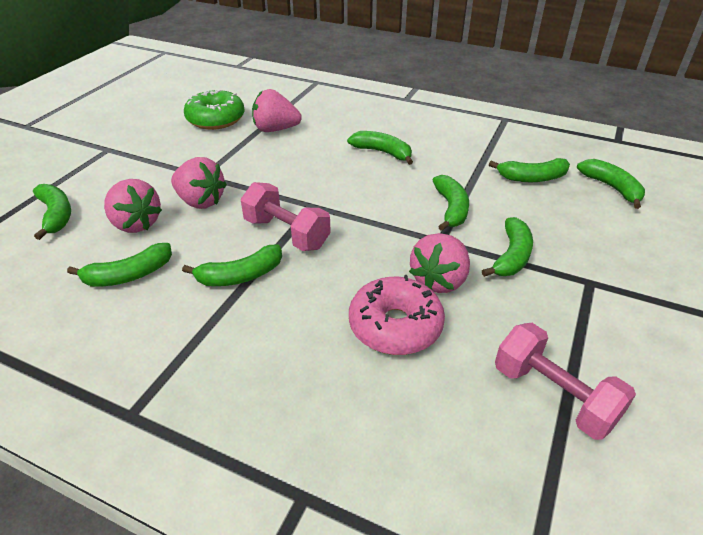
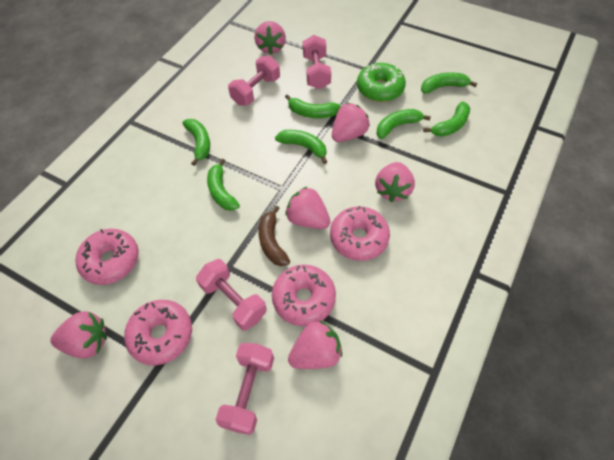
brown banana: 0 -> 1
green banana: 8 -> 7
pink donut: 1 -> 4
pink dumbbell: 2 -> 4
pink strawberry: 4 -> 6

